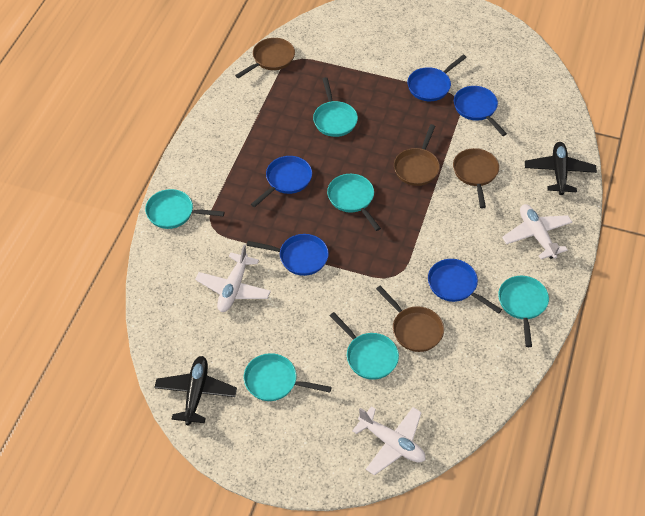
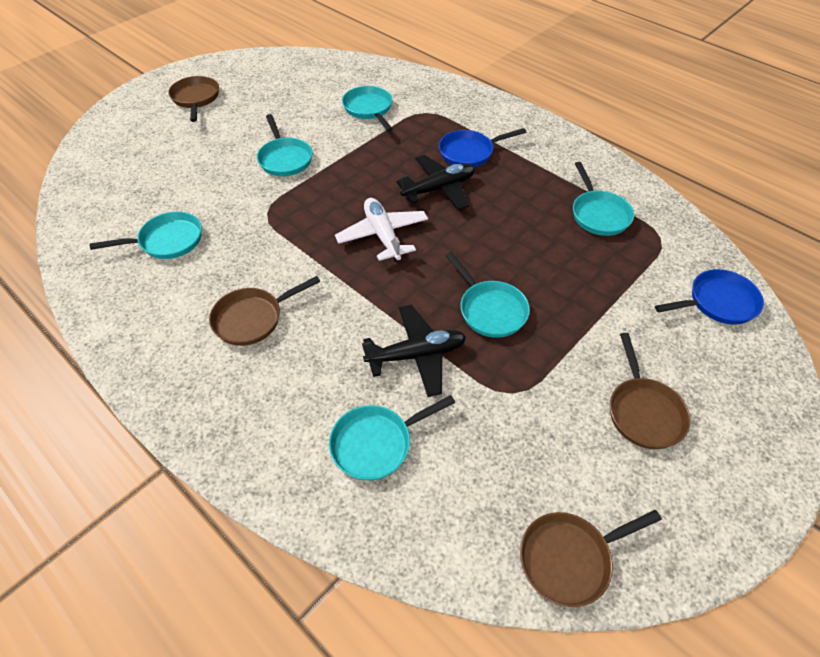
blue pan: 5 -> 2
white plane: 3 -> 1

